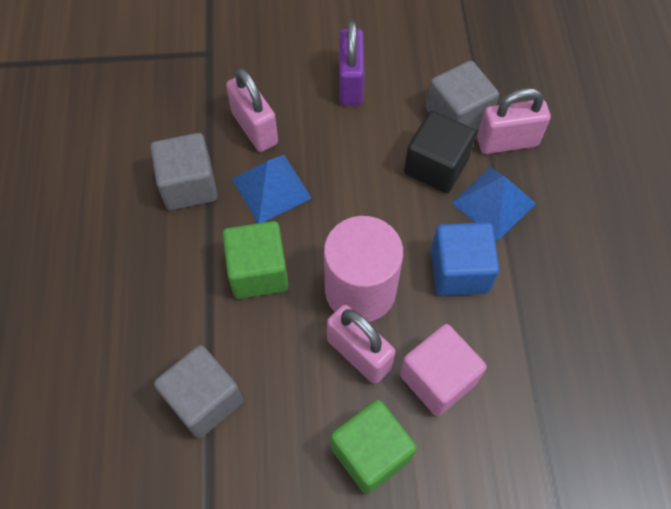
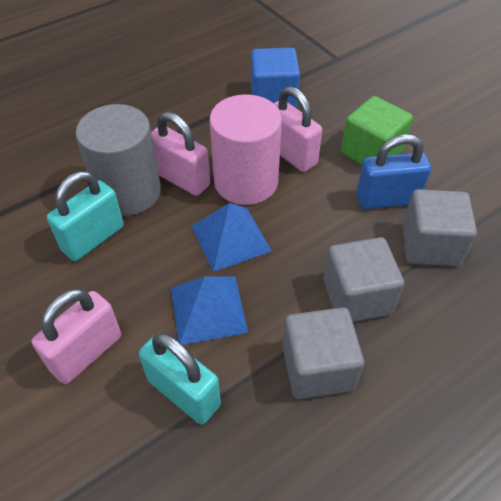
black cube: 1 -> 0
blue padlock: 0 -> 1
green cube: 2 -> 1
grey cylinder: 0 -> 1
pink cube: 1 -> 0
purple padlock: 1 -> 0
turquoise padlock: 0 -> 2

